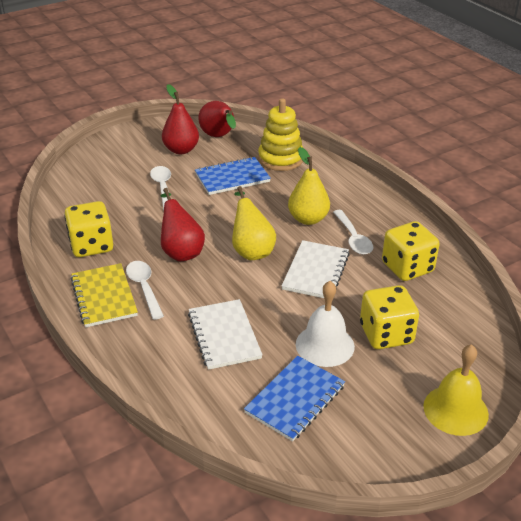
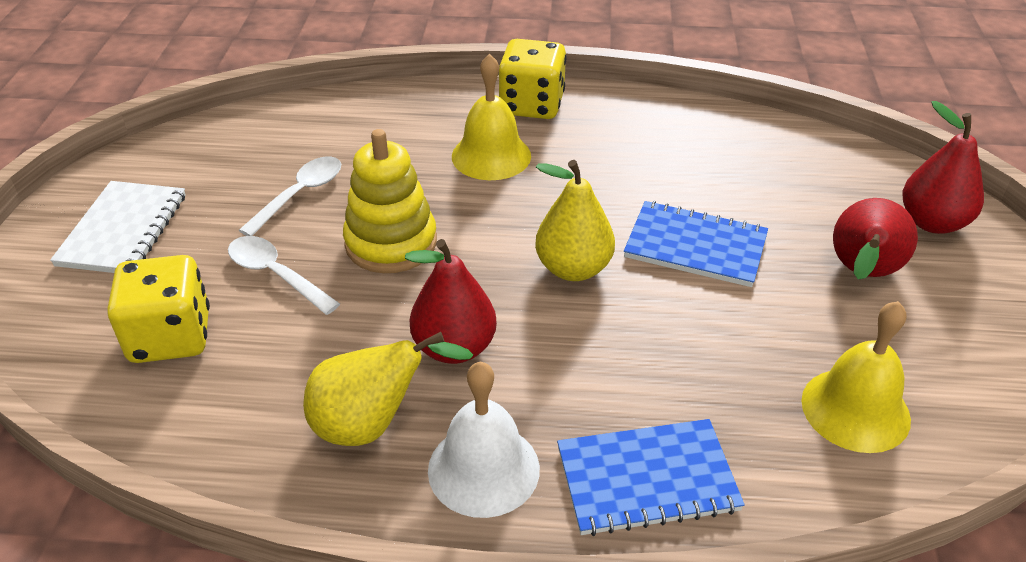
white notebook: 2 -> 1
white spoon: 3 -> 2
yellow bell: 1 -> 2
yellow dice: 3 -> 2
yellow notebook: 1 -> 0

